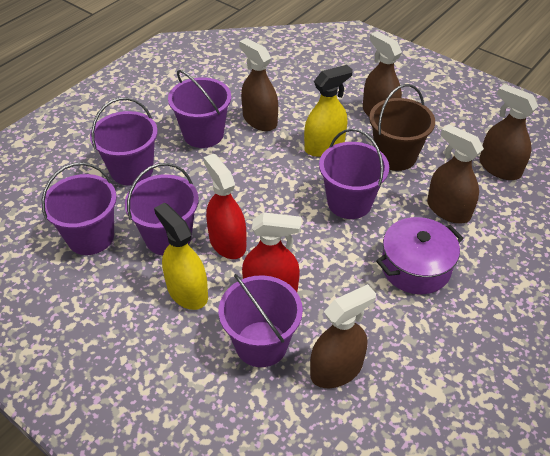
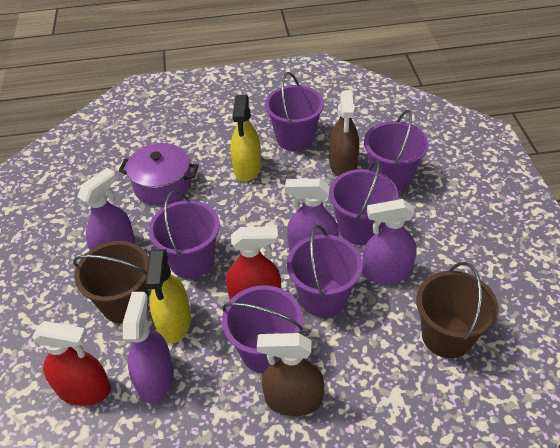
brown bucket: 1 -> 2
brown spray bottle: 5 -> 2
purple spray bottle: 0 -> 4

